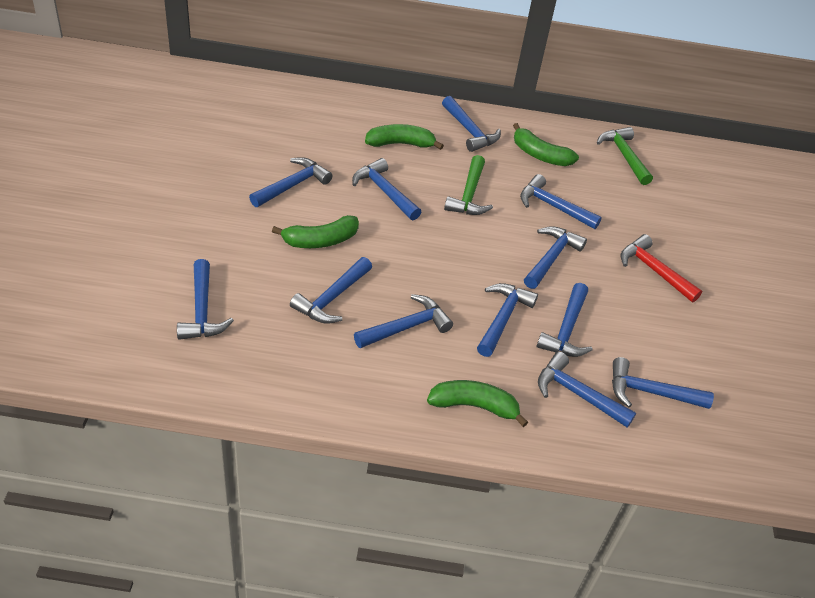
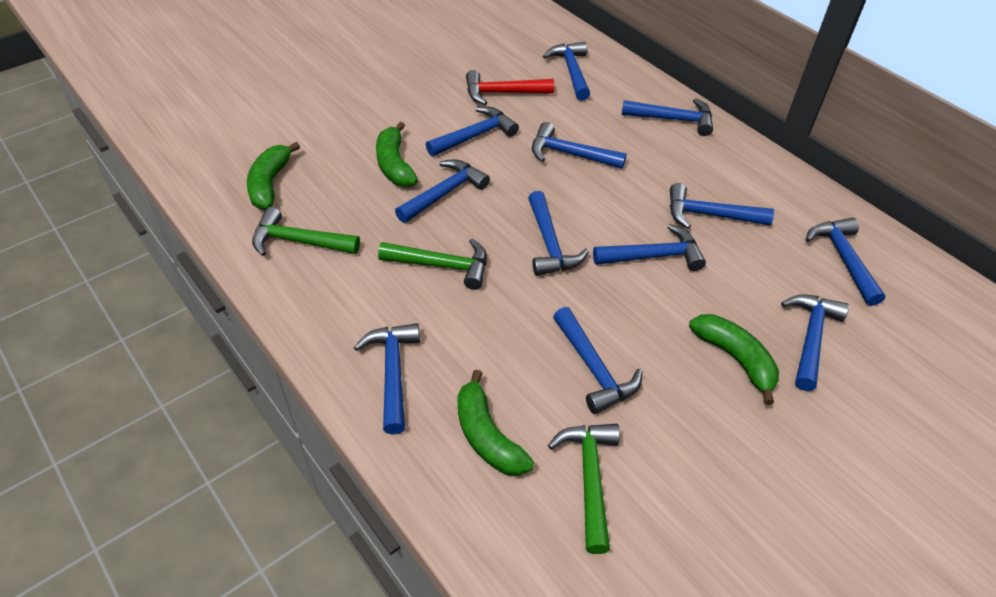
green hammer: 2 -> 3

